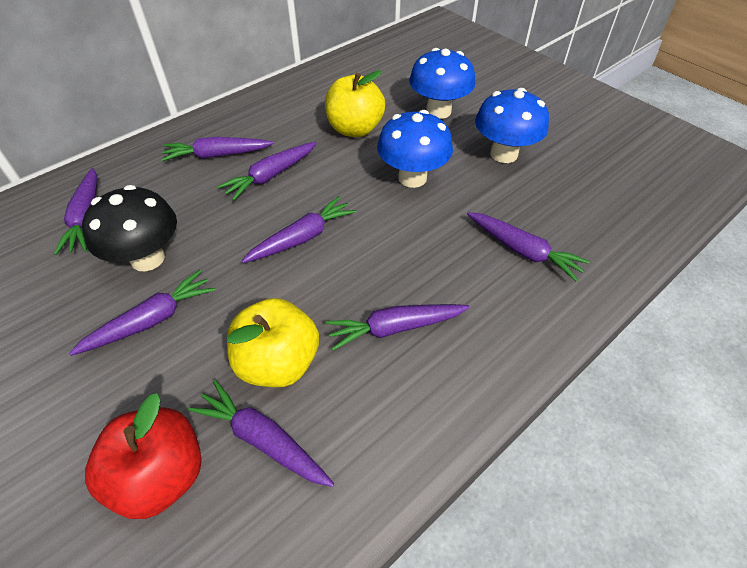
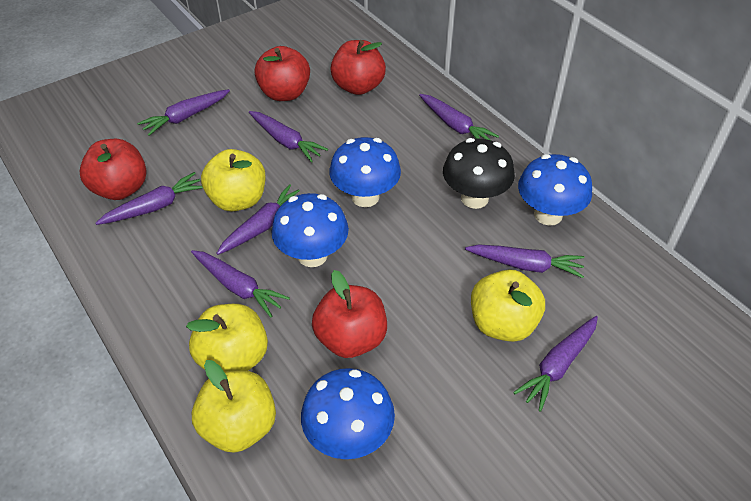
blue mushroom: 3 -> 4
red apple: 1 -> 4
yellow apple: 2 -> 4

